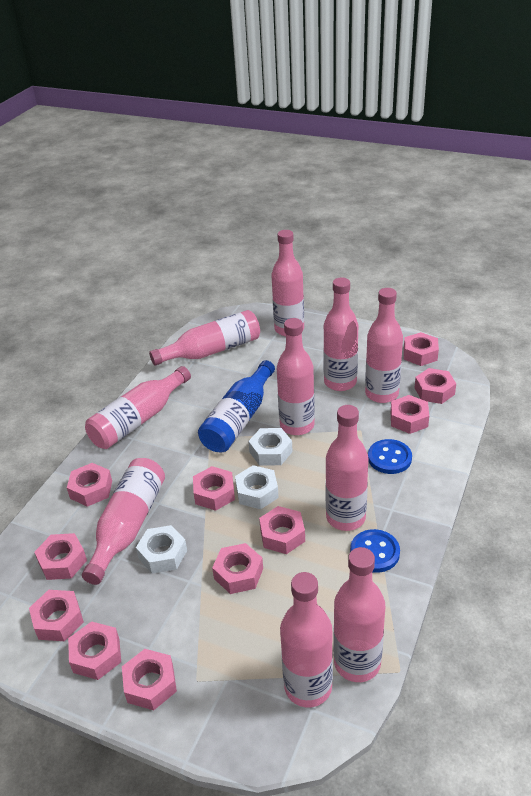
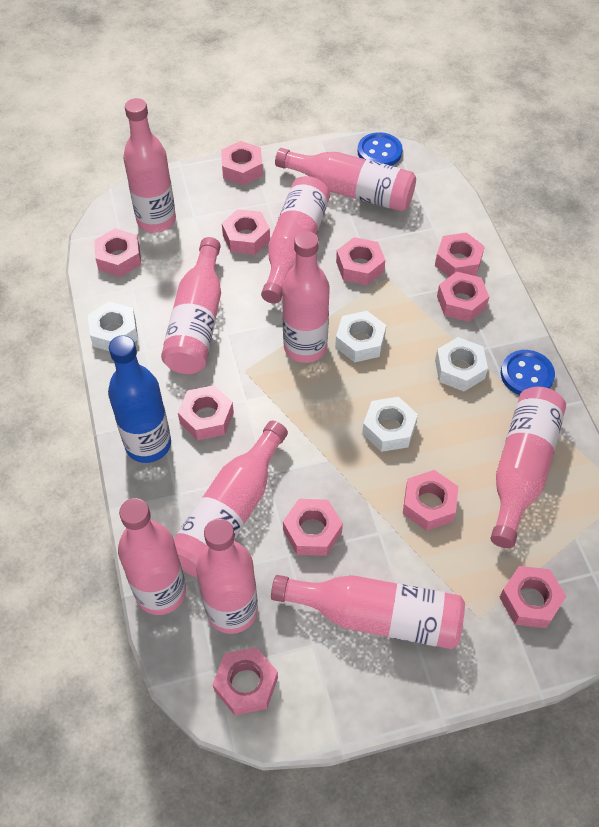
white nut: 3 -> 4

